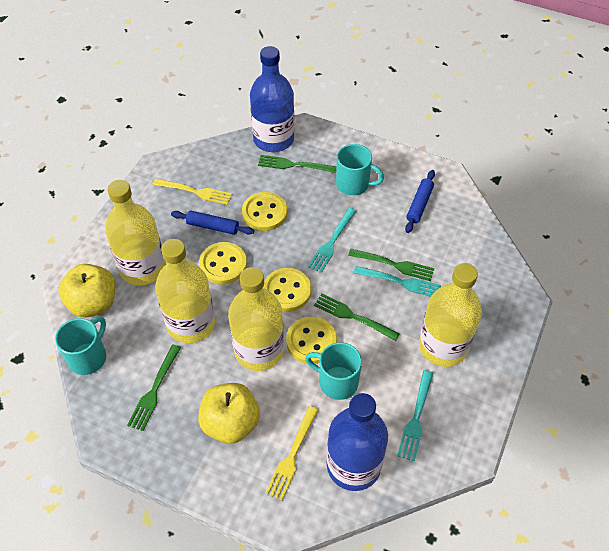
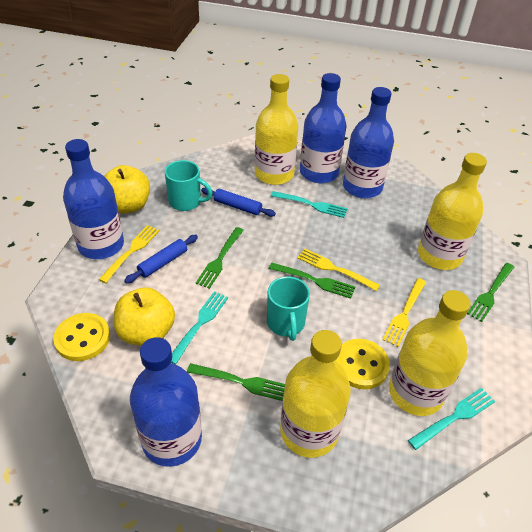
blue bottle: 2 -> 4
turquoise mug: 3 -> 2
yellow button: 4 -> 2
yellow fork: 2 -> 3

